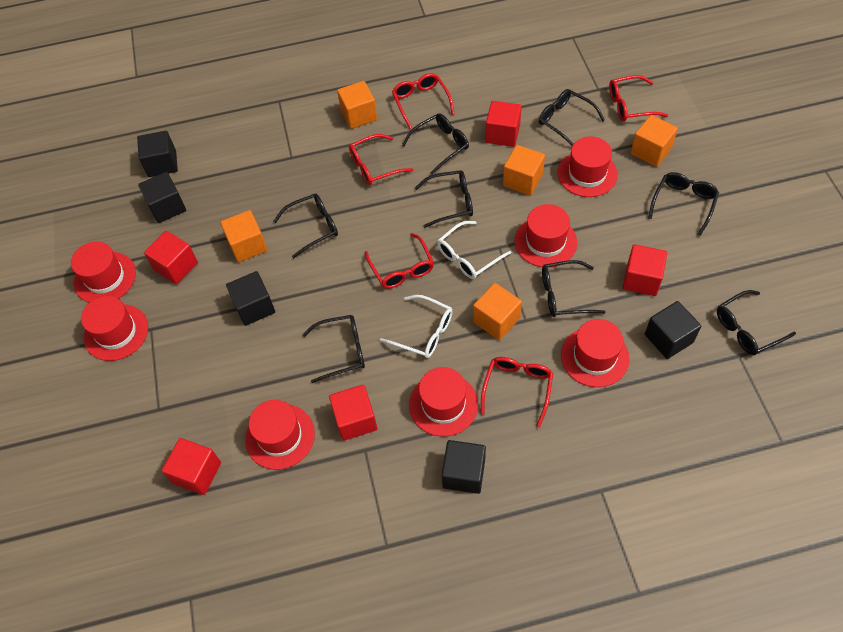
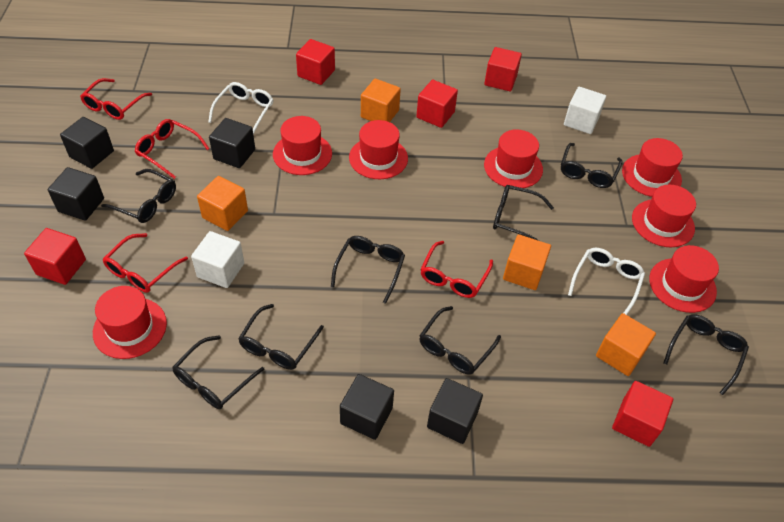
orange cube: 5 -> 4
red glasses: 5 -> 4
white cube: 0 -> 2

